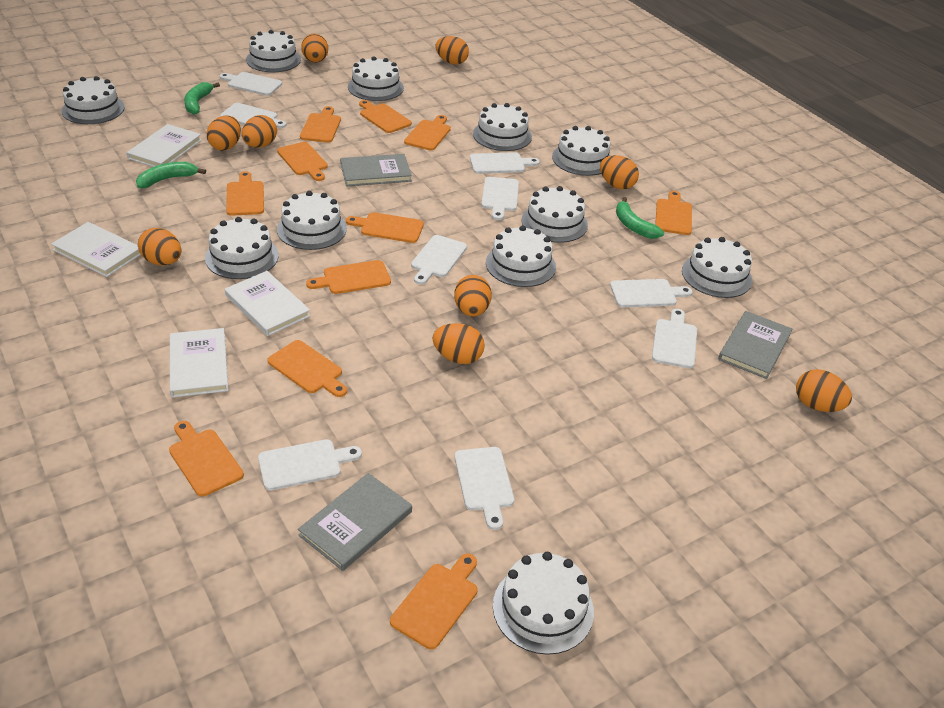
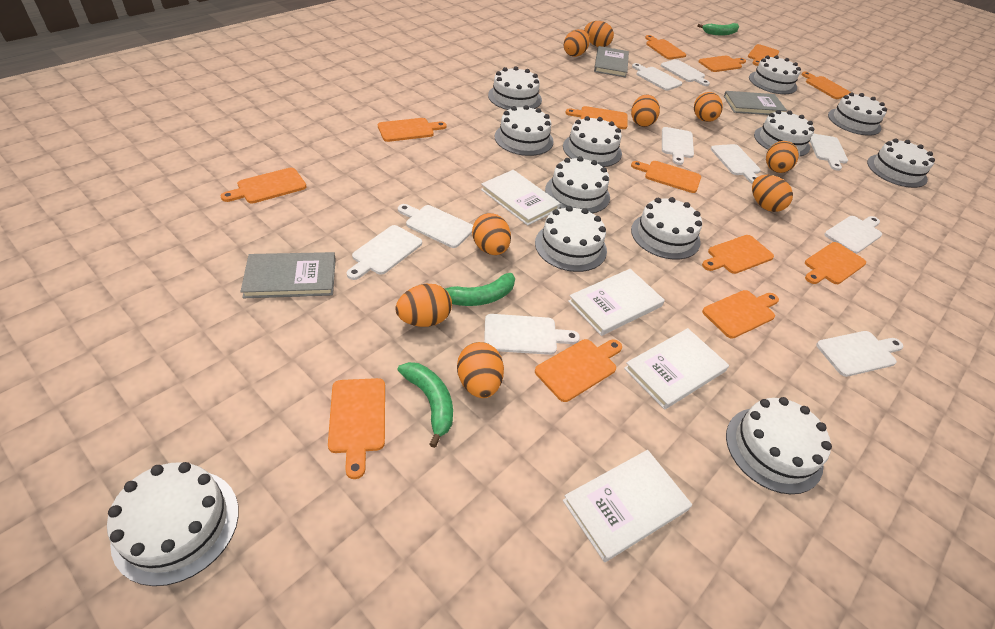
orange cutting board: 11 -> 13
white cake: 11 -> 12
white cutting board: 9 -> 10

